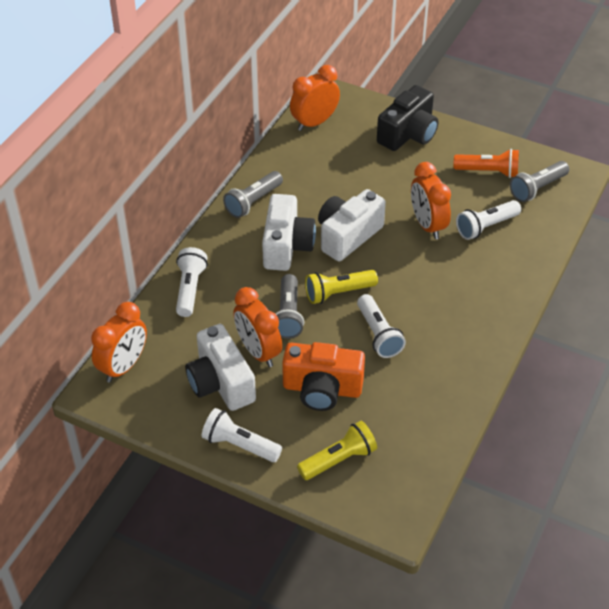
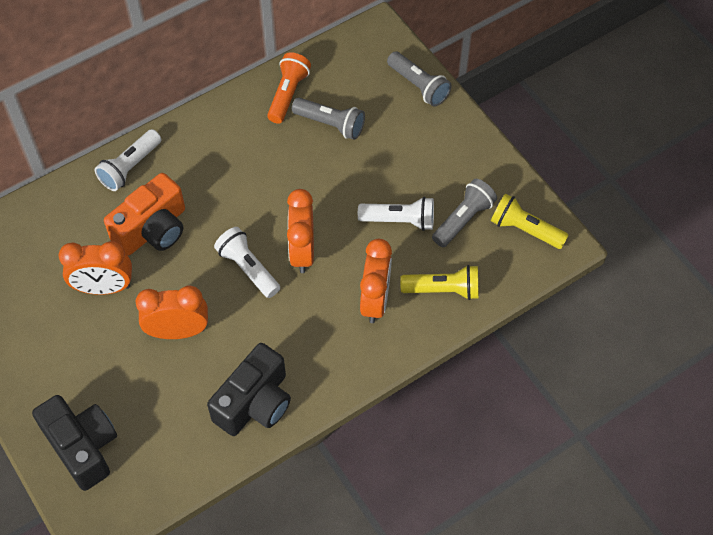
black camera: 1 -> 2
white camera: 3 -> 0
white flashlight: 4 -> 3

